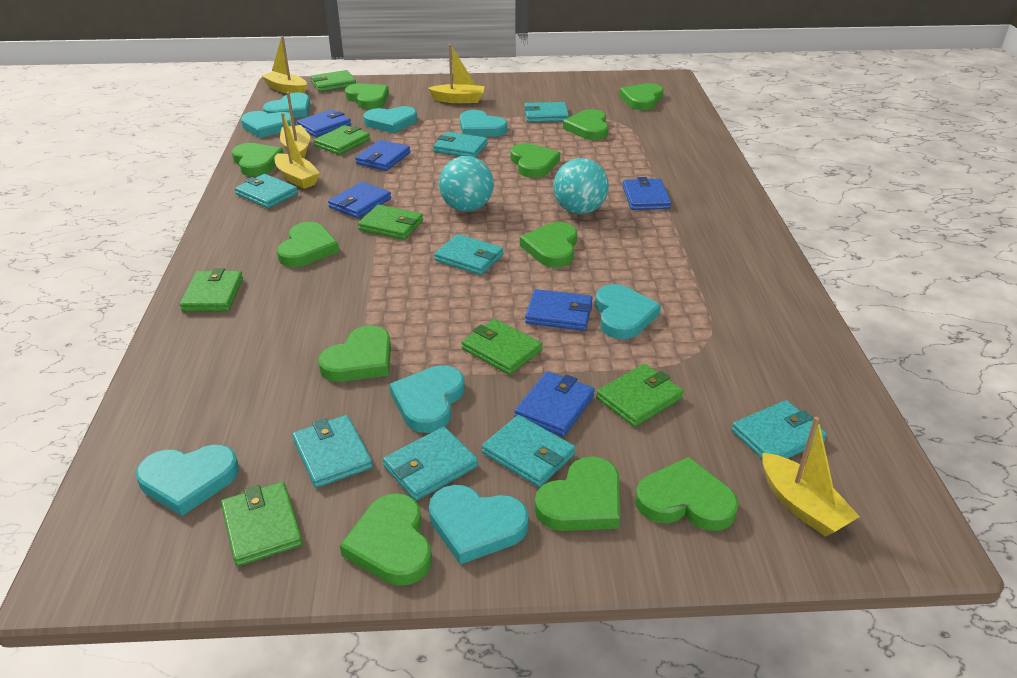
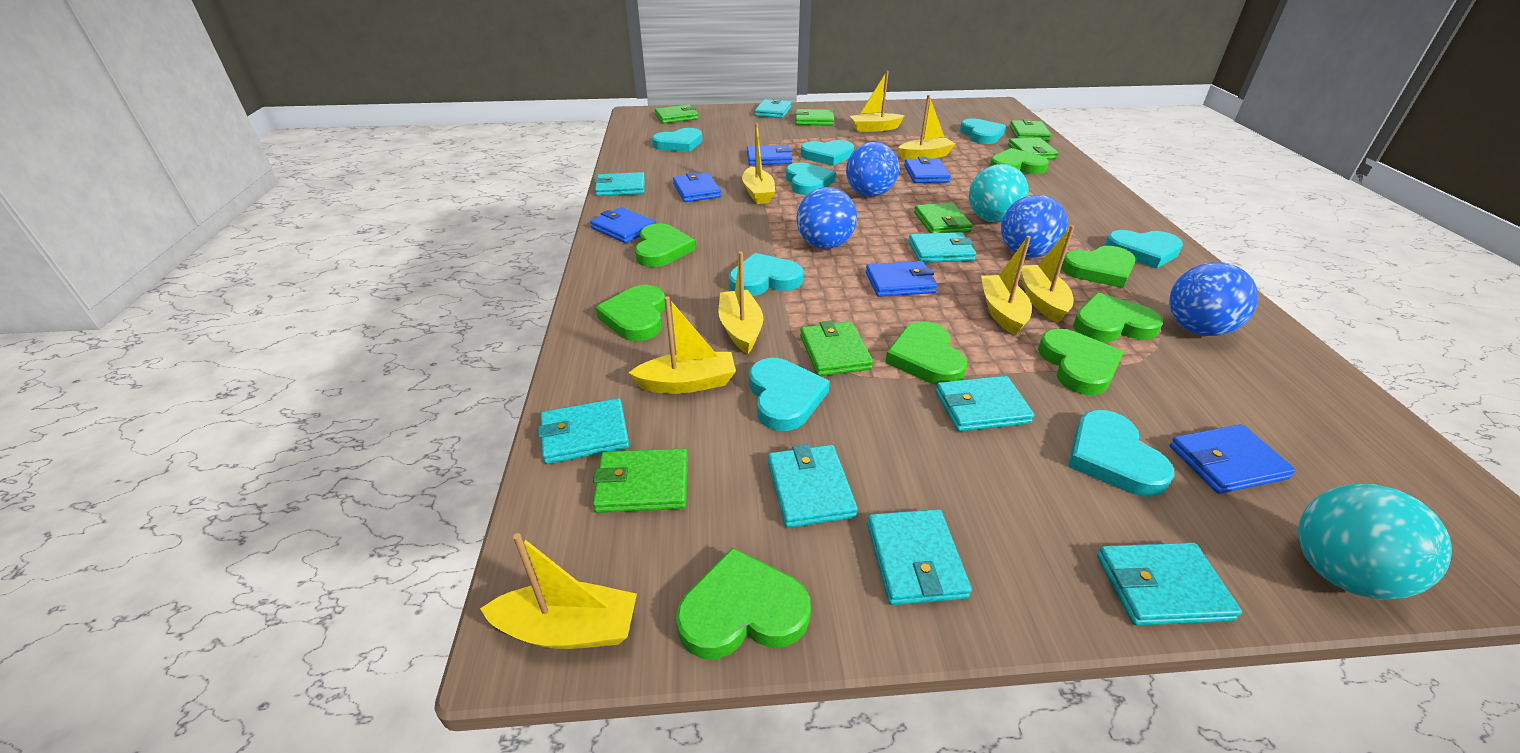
blue ball: 0 -> 4
green heart: 11 -> 8
yellow boat: 5 -> 8

